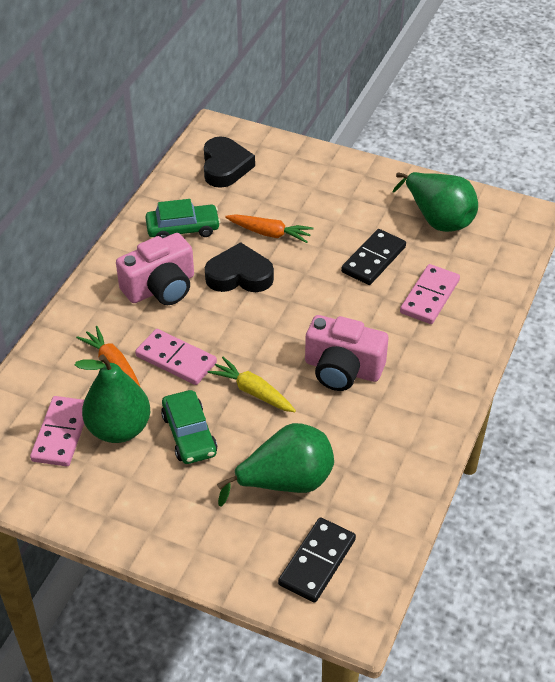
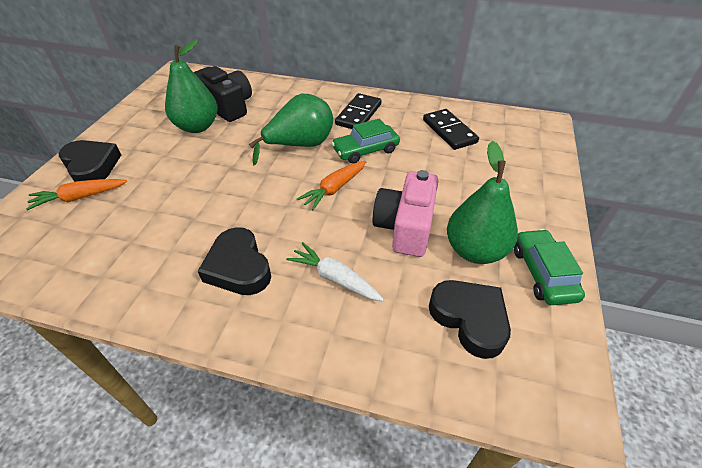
black camera: 0 -> 1
black heart: 2 -> 3
pink camera: 2 -> 1
pink domino: 3 -> 0
white carrot: 0 -> 1
yellow carrot: 1 -> 0

